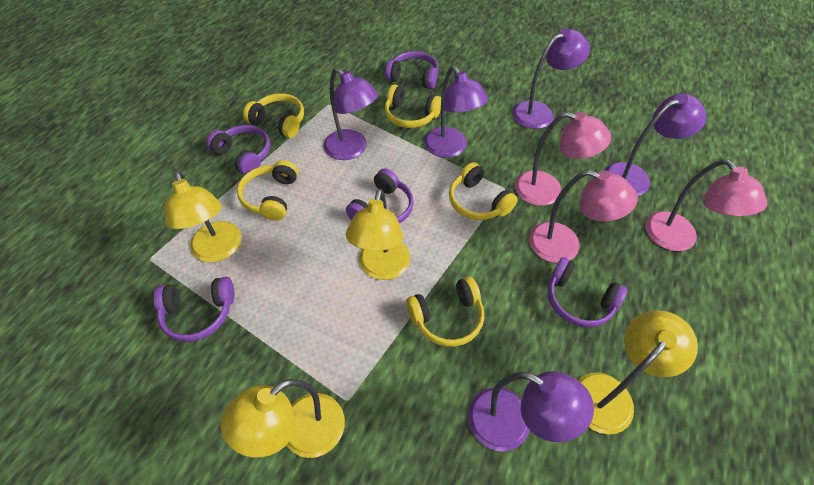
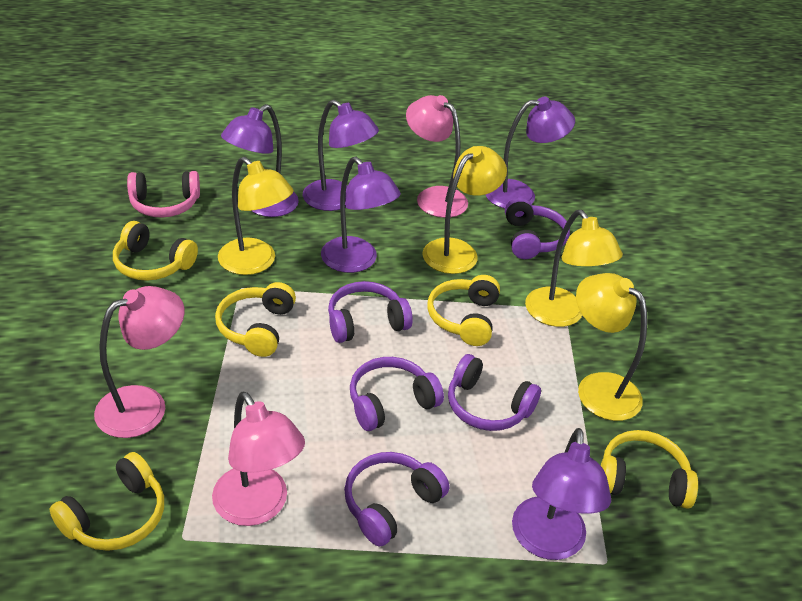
pink headphones: 0 -> 1

